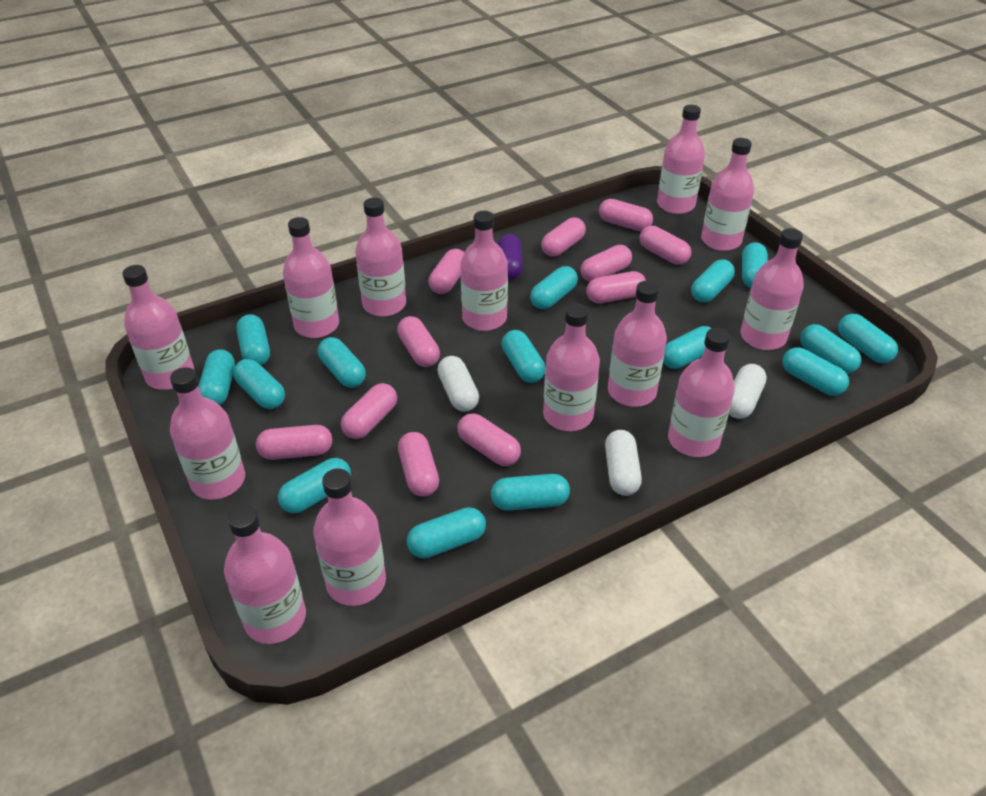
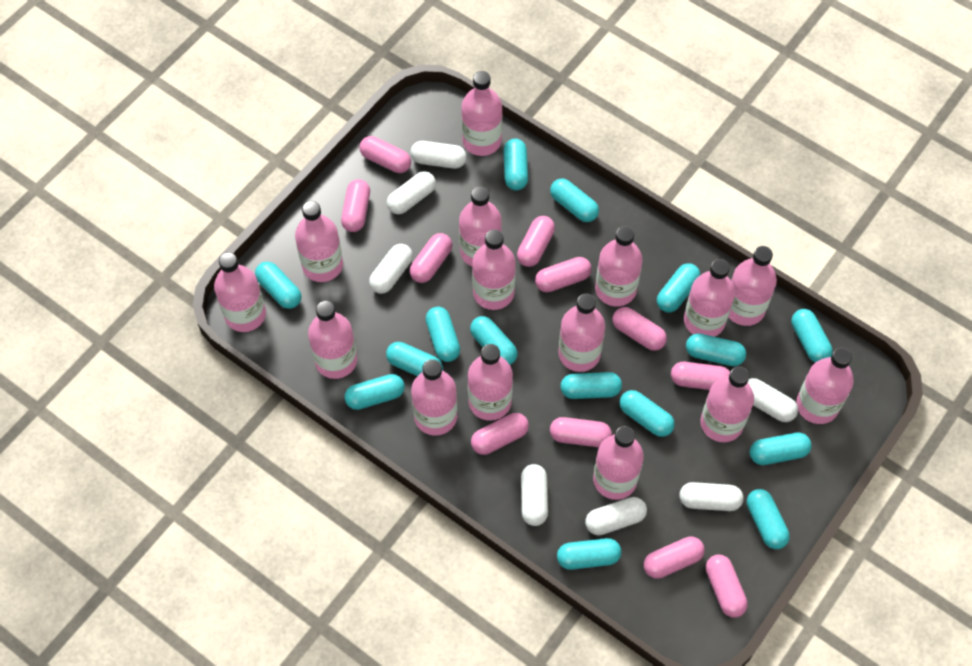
pink bottle: 13 -> 15
purple capsule: 1 -> 0
white capsule: 3 -> 7

